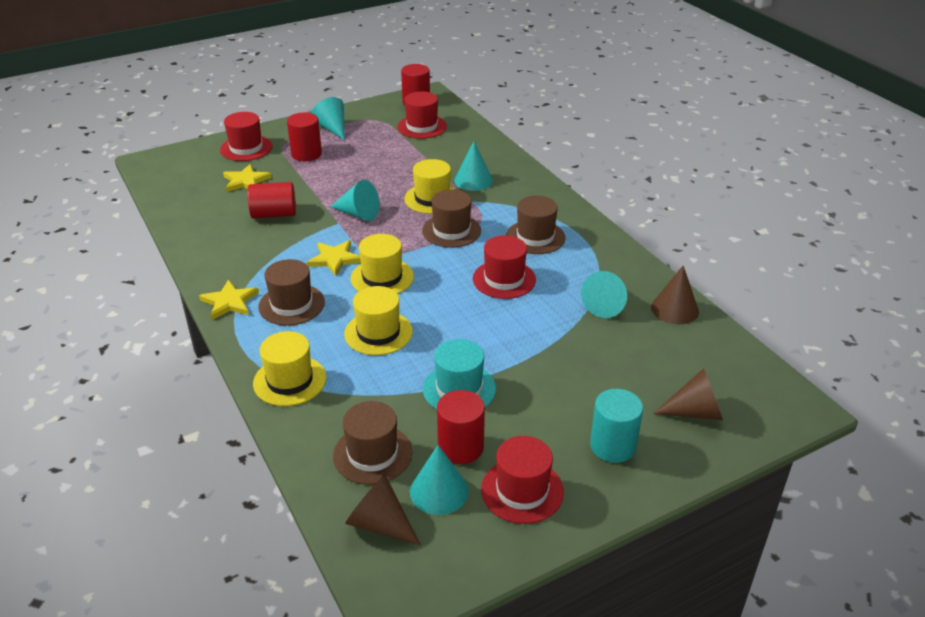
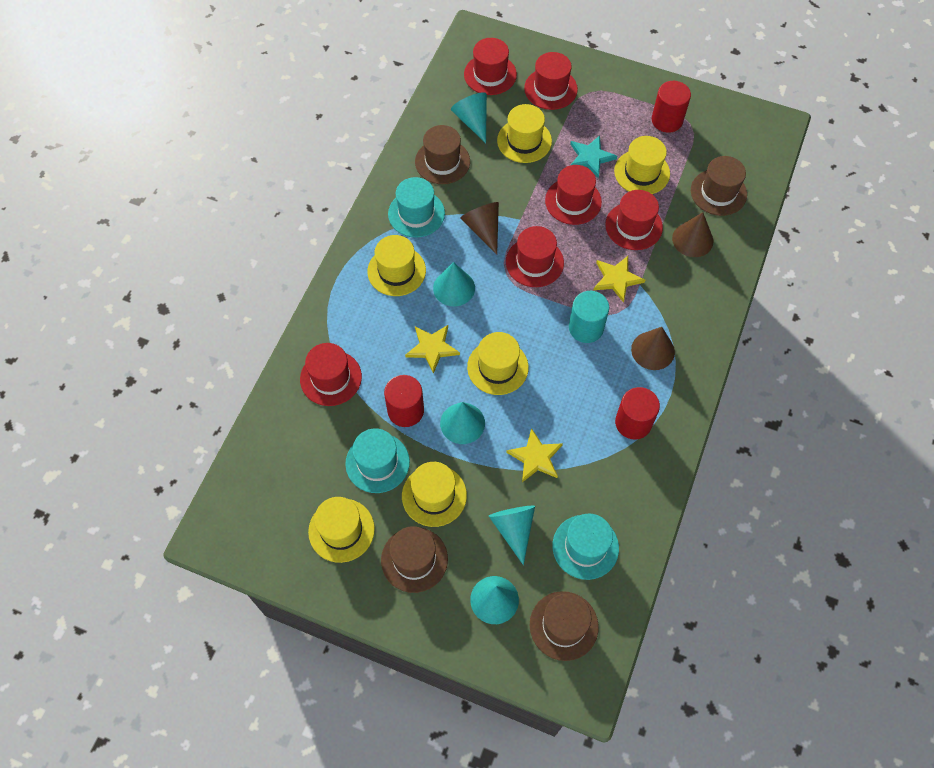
red cylinder: 4 -> 3
red hat: 4 -> 6
turquoise hat: 1 -> 3
turquoise star: 0 -> 1
yellow hat: 4 -> 6

